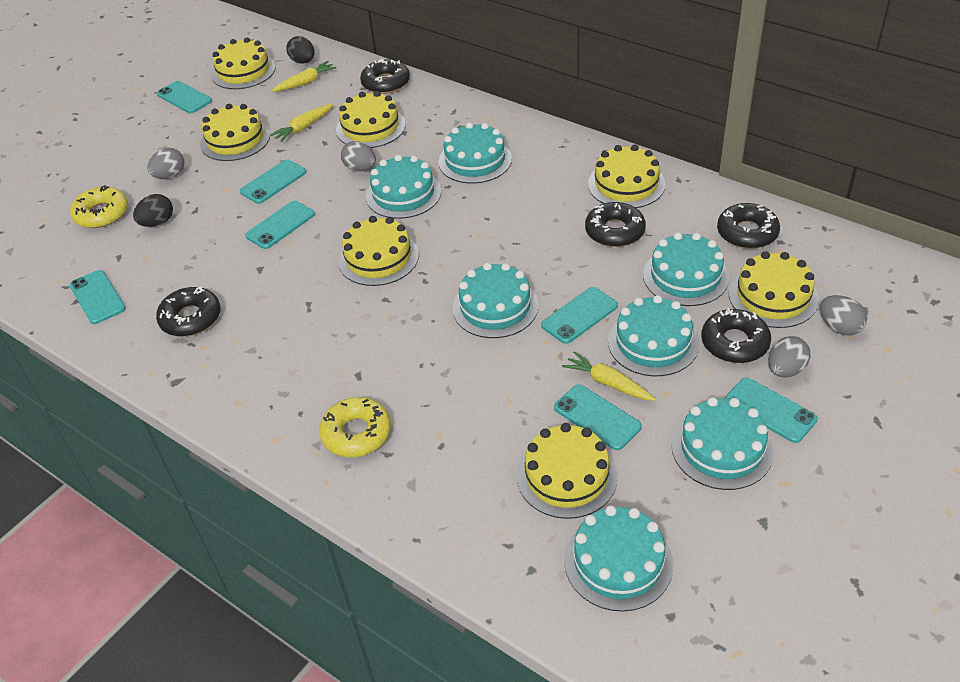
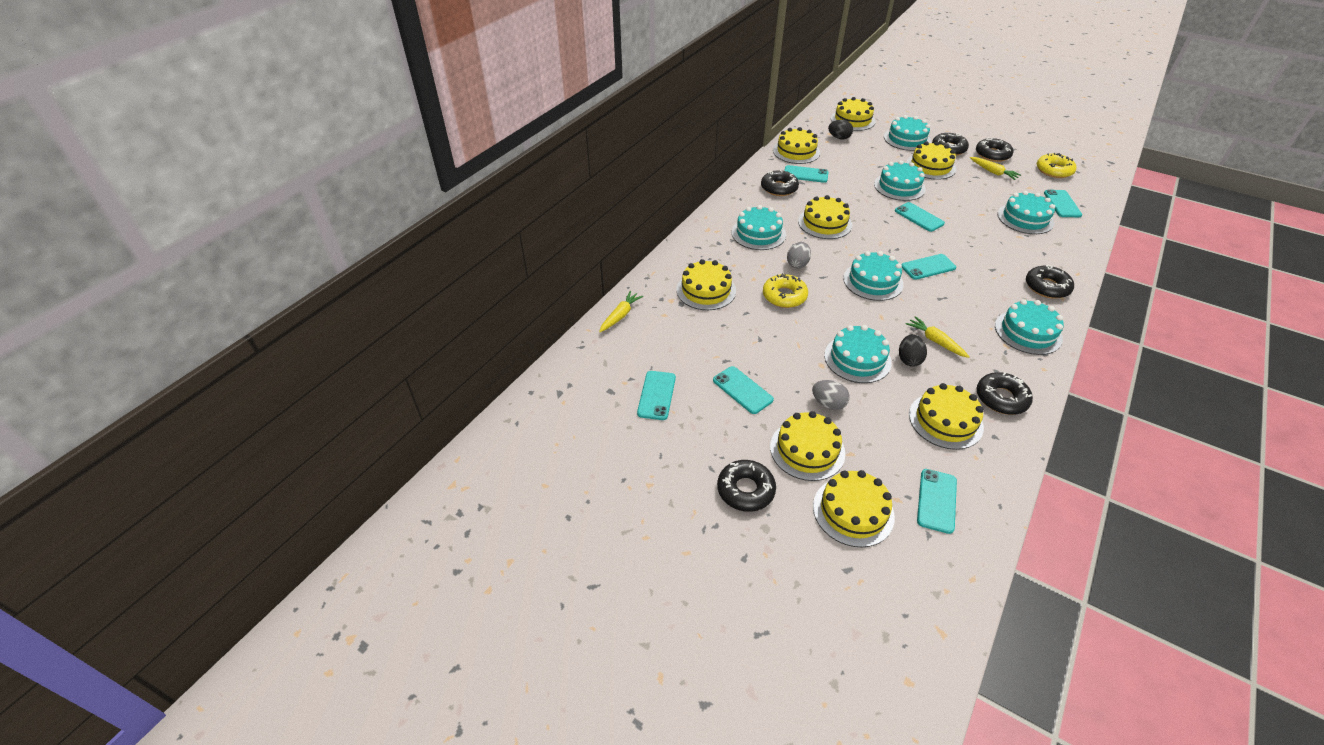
black donut: 5 -> 6
grey egg: 4 -> 2
yellow cake: 7 -> 8

